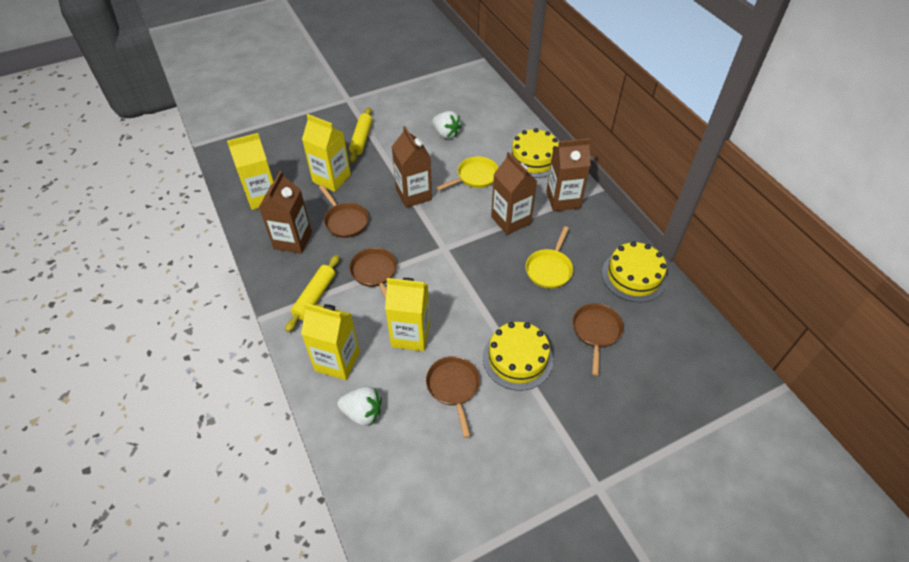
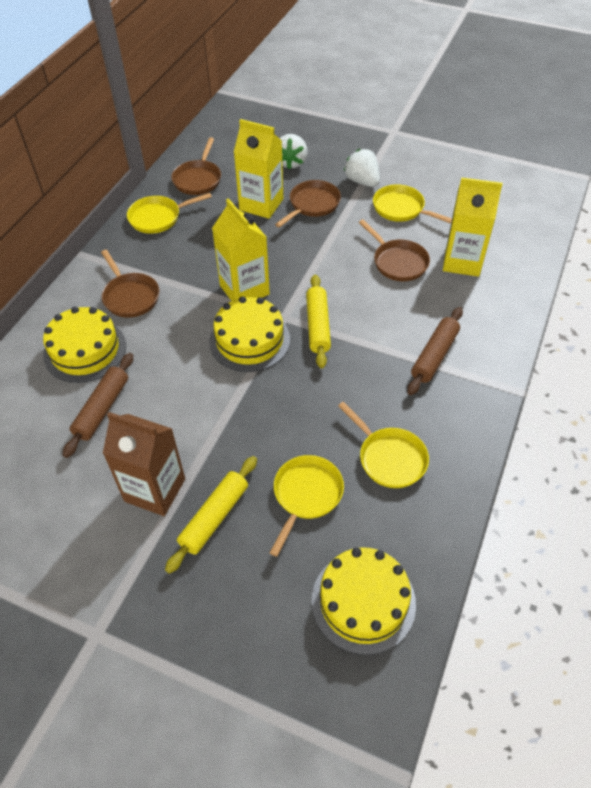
brown carton: 4 -> 1
brown rolling pin: 0 -> 2
yellow carton: 4 -> 3
yellow pan: 2 -> 4

